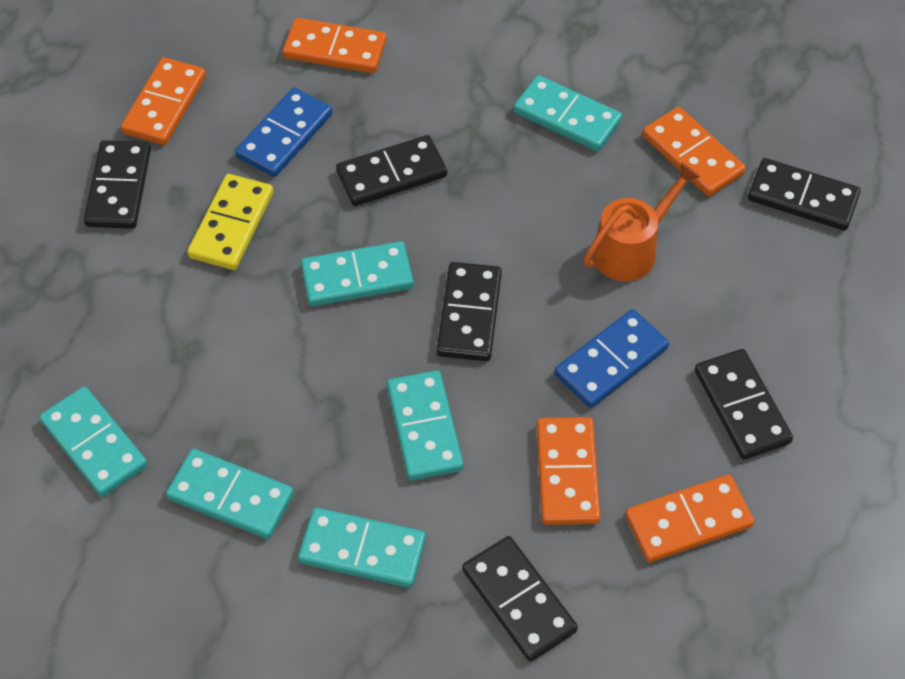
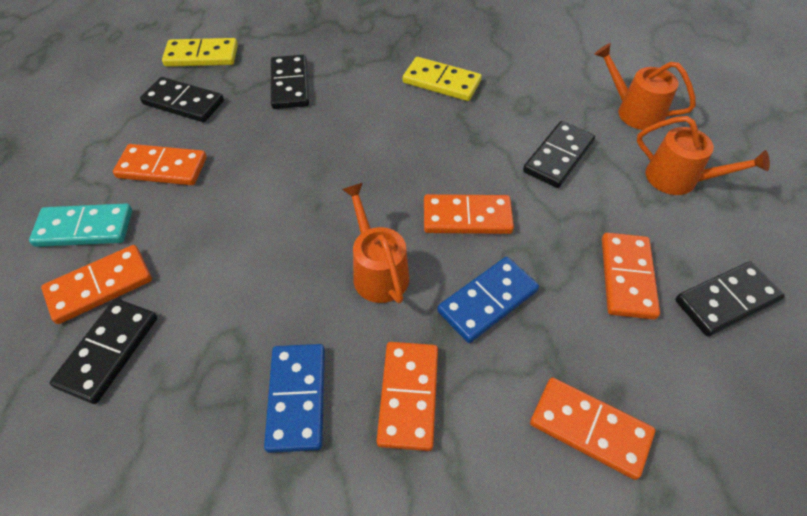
black domino: 6 -> 5
orange domino: 5 -> 6
orange watering can: 1 -> 3
turquoise domino: 6 -> 1
yellow domino: 1 -> 2

